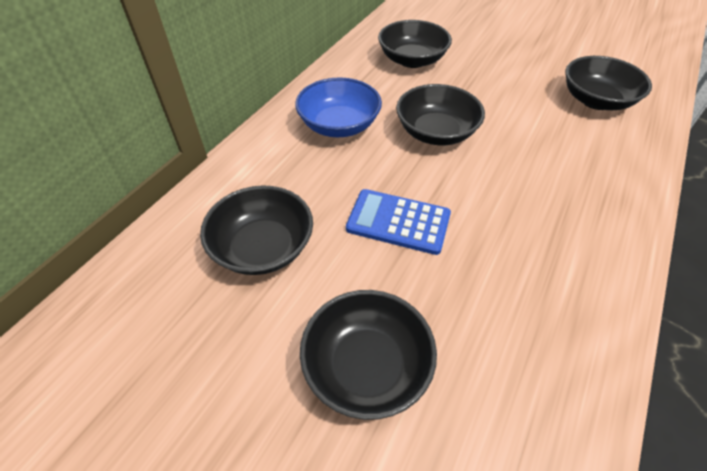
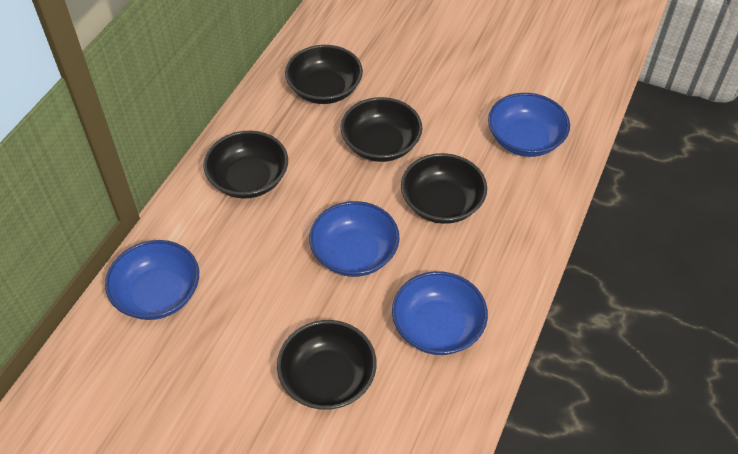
blue bowl: 1 -> 4
blue calculator: 1 -> 0

